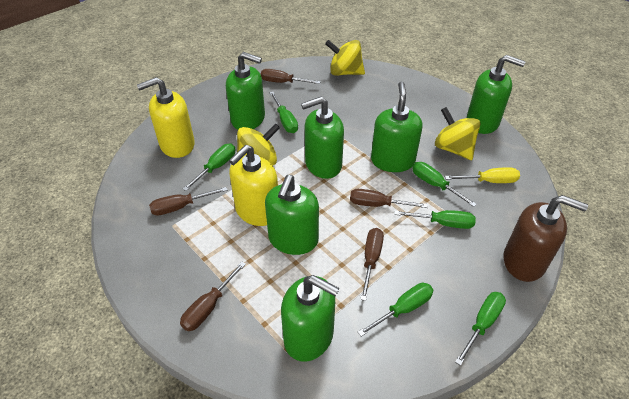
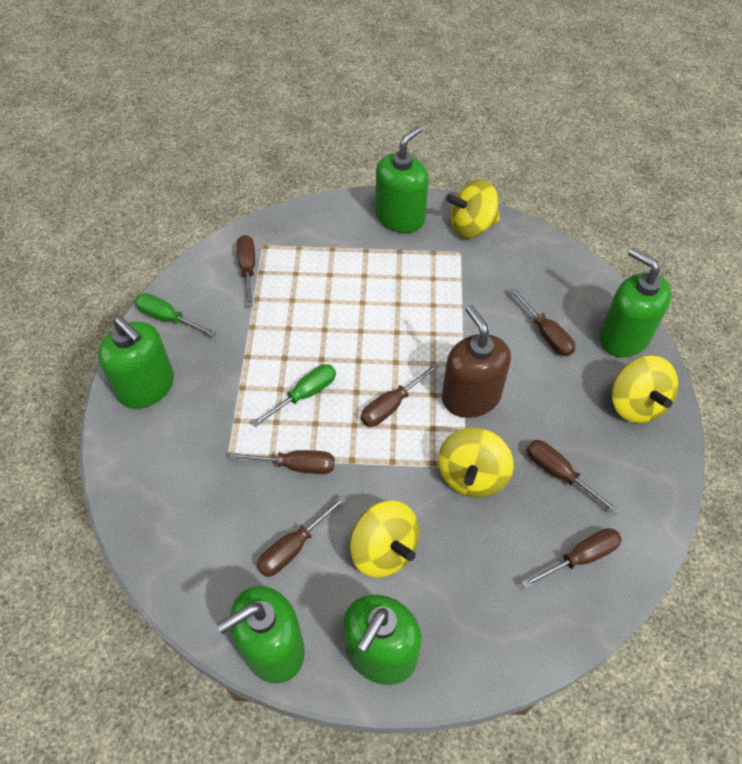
brown screwdriver: 5 -> 7
green screwdriver: 6 -> 2
green soap dispenser: 6 -> 5
yellow screwdriver: 1 -> 0
yellow soap dispenser: 2 -> 0
yellow spinning top: 3 -> 4

